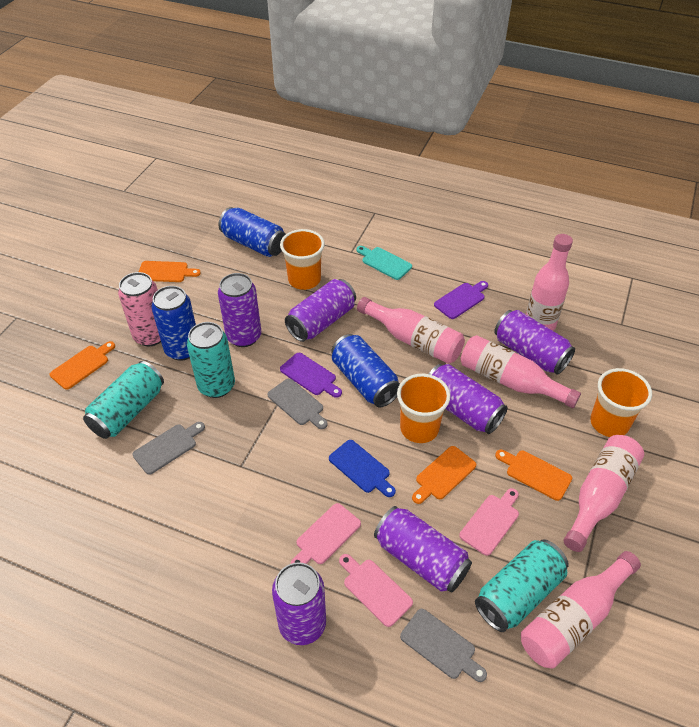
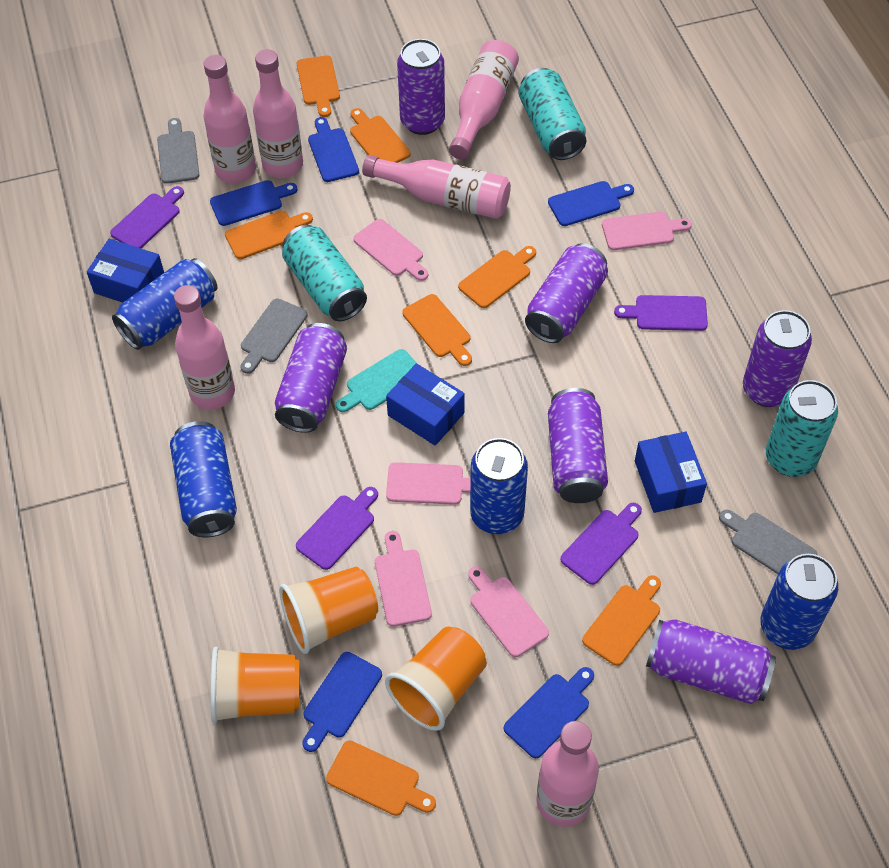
blue box: 0 -> 3
blue can: 3 -> 4
blue cutting board: 1 -> 5
orange cutting board: 4 -> 7
pink bottle: 5 -> 6
pink can: 1 -> 0
pink cutting board: 3 -> 5
purple cutting board: 2 -> 4

